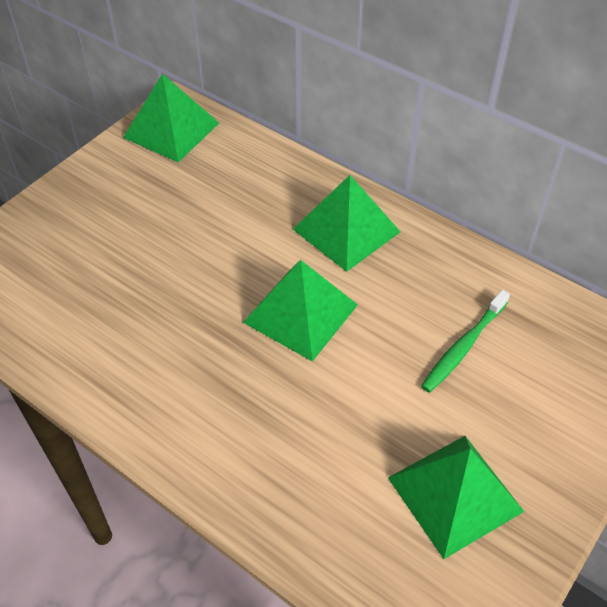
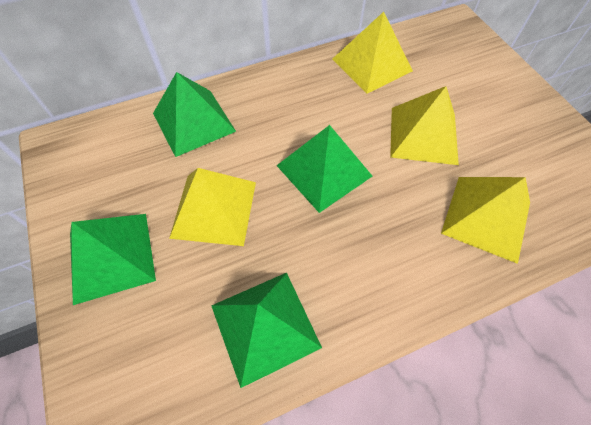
green toothbrush: 1 -> 0
yellow pyramid: 0 -> 4

